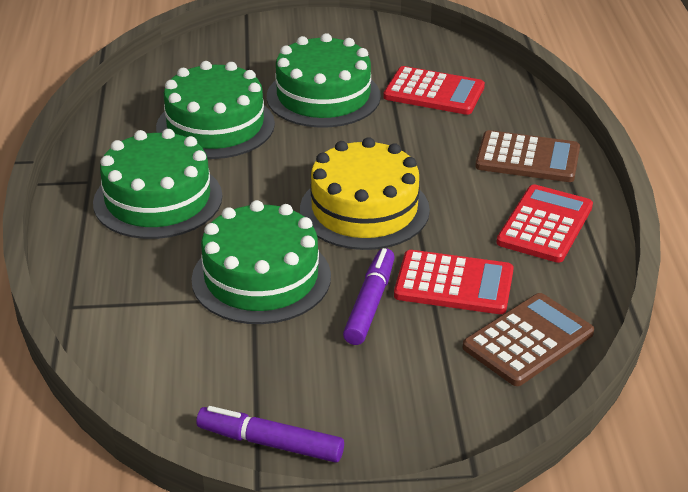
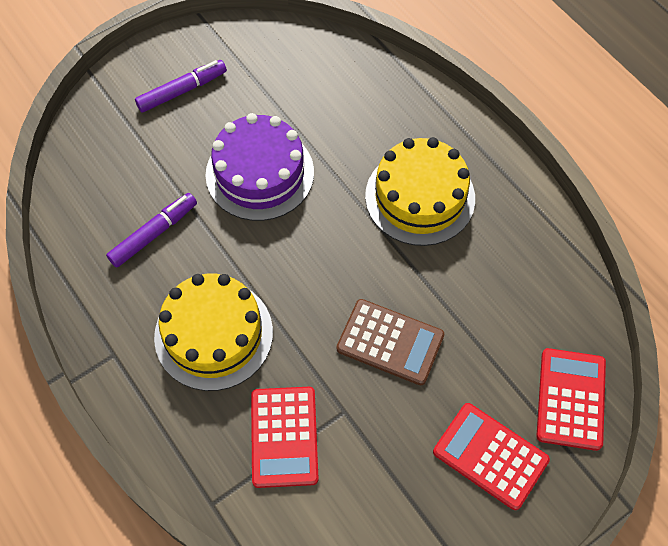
brown calculator: 2 -> 1
green cake: 4 -> 0
purple cake: 0 -> 1
yellow cake: 1 -> 2

